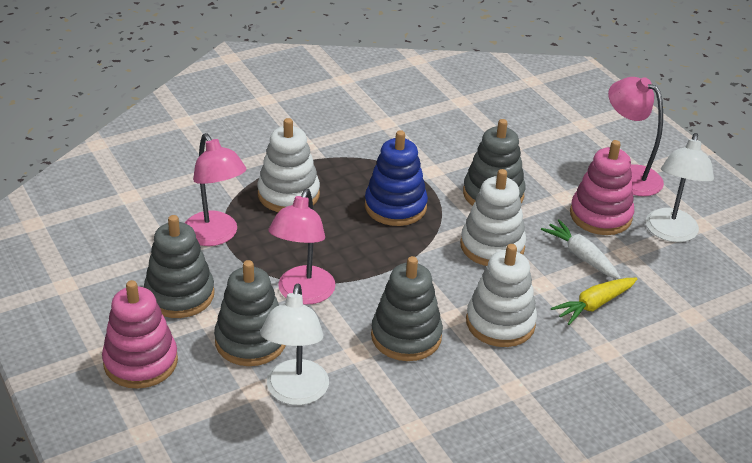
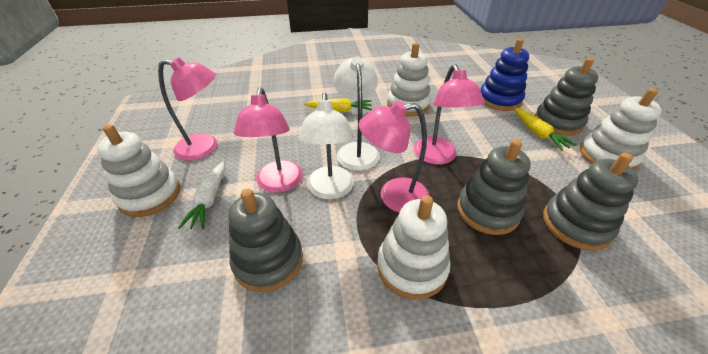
pink lamp: 3 -> 4
pink stacking toy: 2 -> 0
white stacking toy: 3 -> 4
yellow carrot: 1 -> 2

